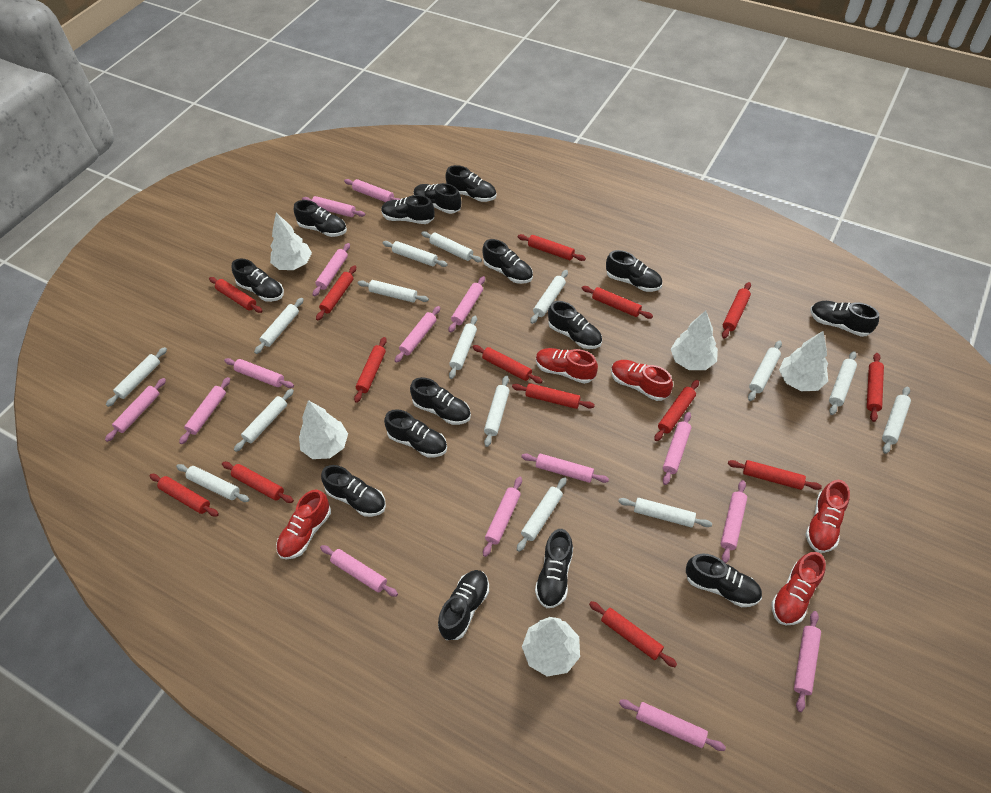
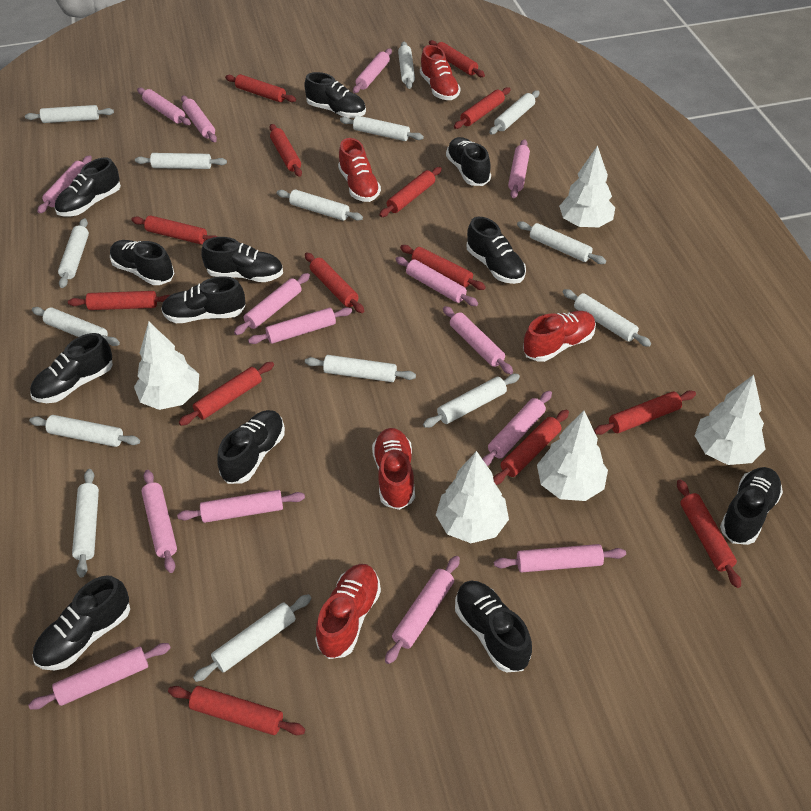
black shoe: 15 -> 12

